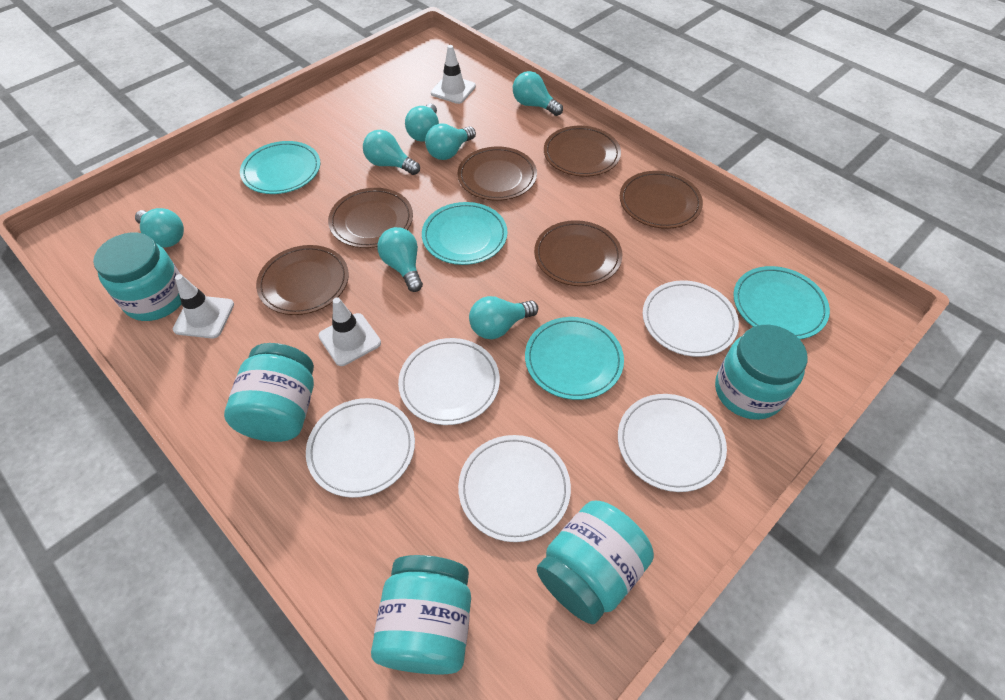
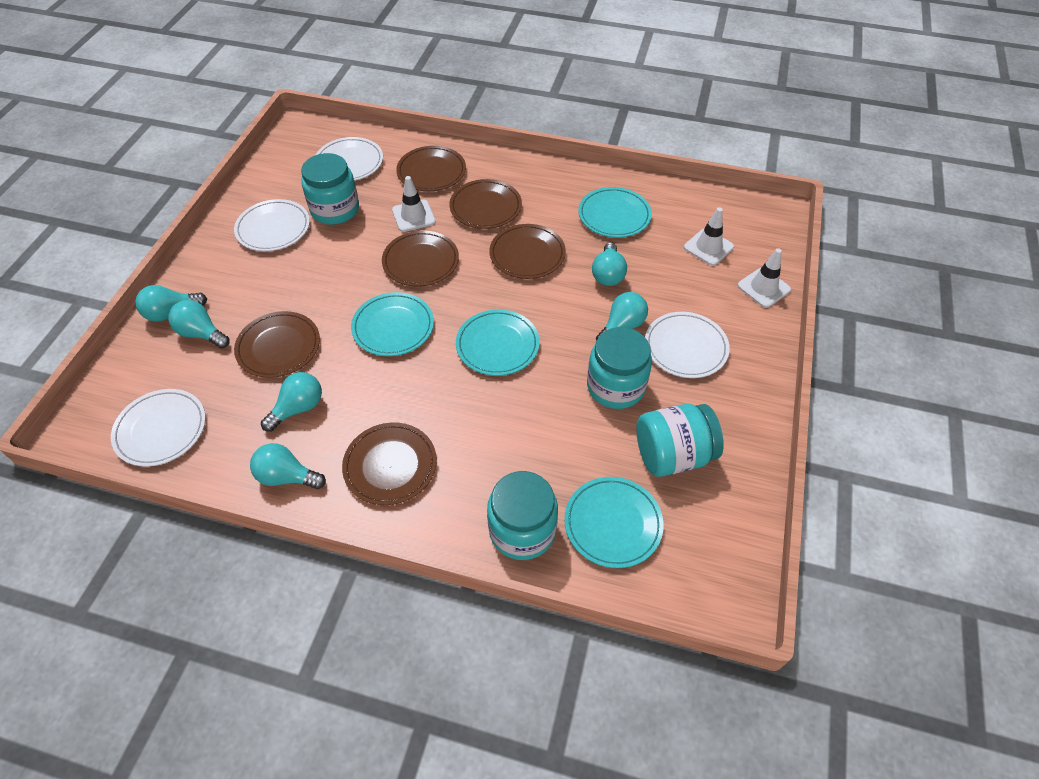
turquoise jar: 5 -> 4
turquoise light bulb: 7 -> 6
white plate: 5 -> 4

